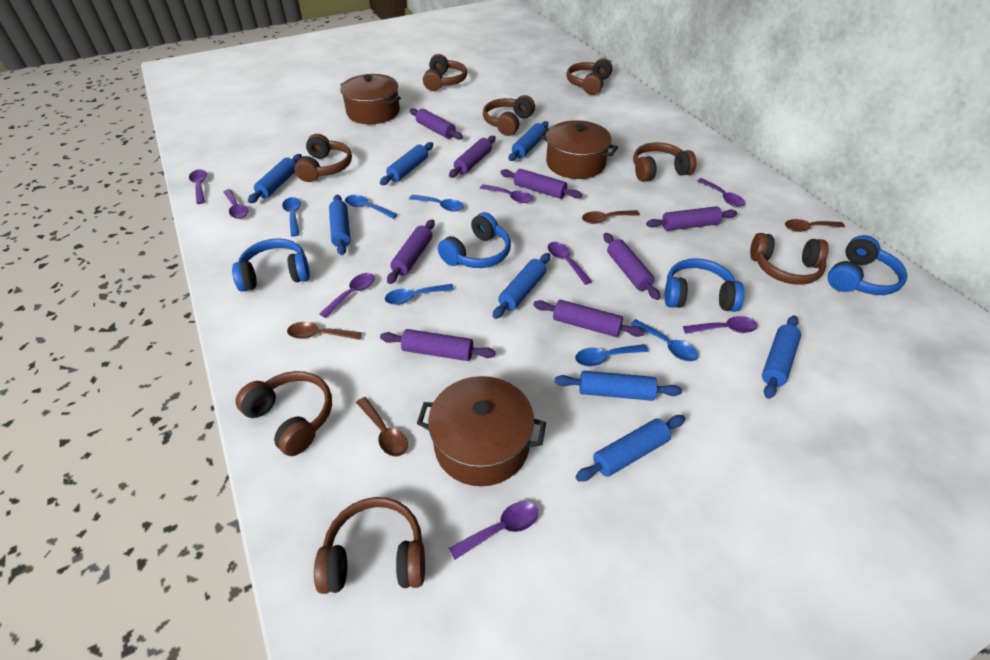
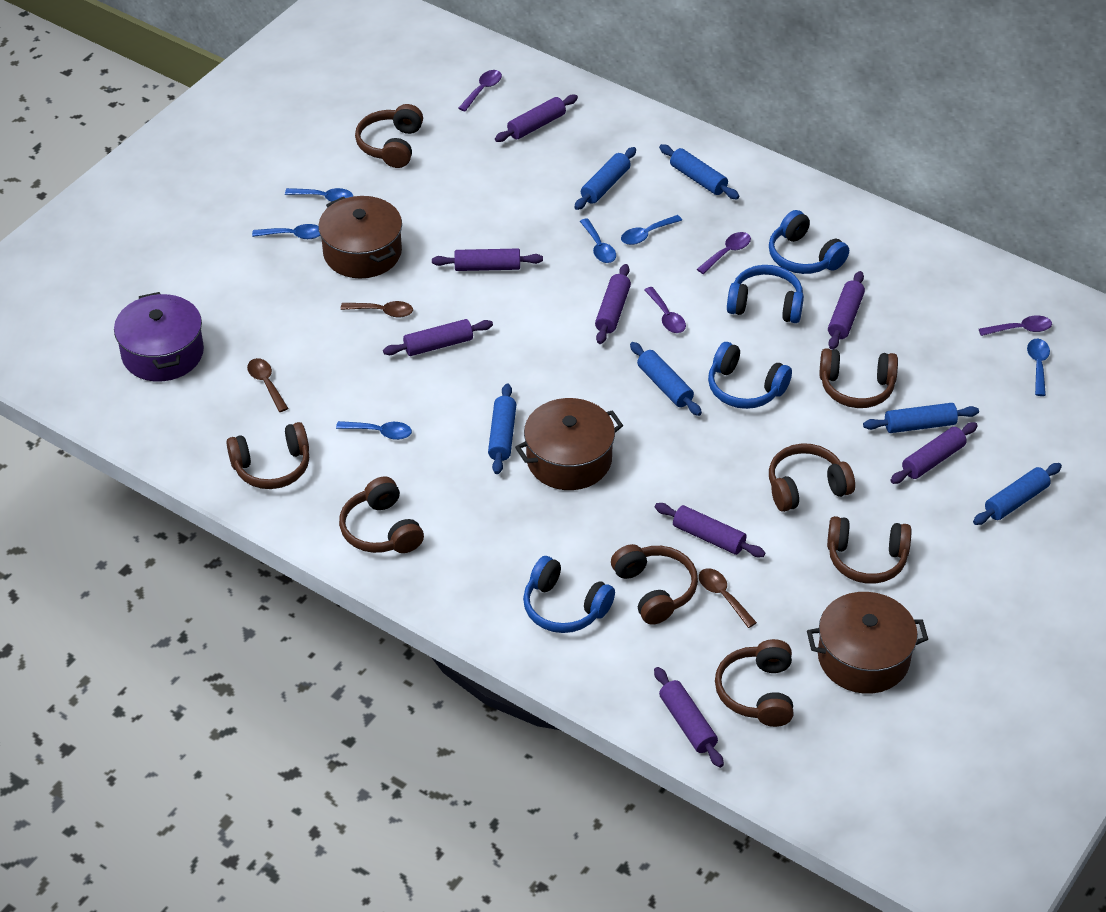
blue rolling pin: 8 -> 6
brown spoon: 4 -> 3
purple pot: 0 -> 1
purple spoon: 8 -> 4

